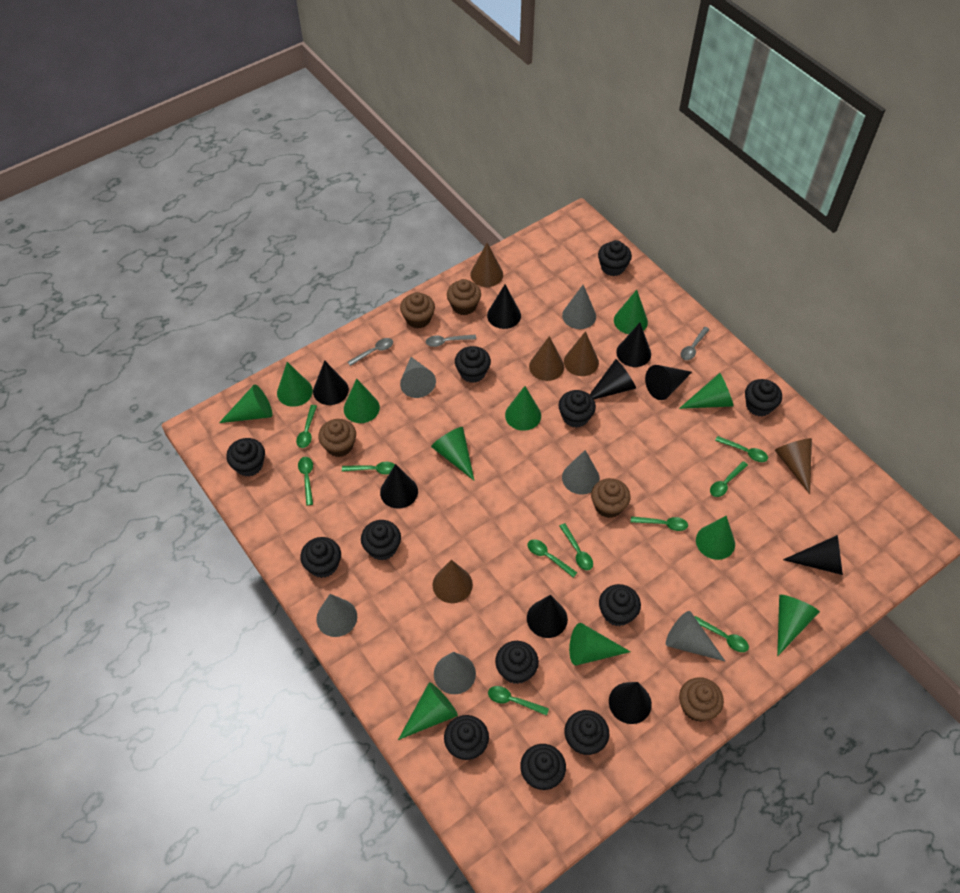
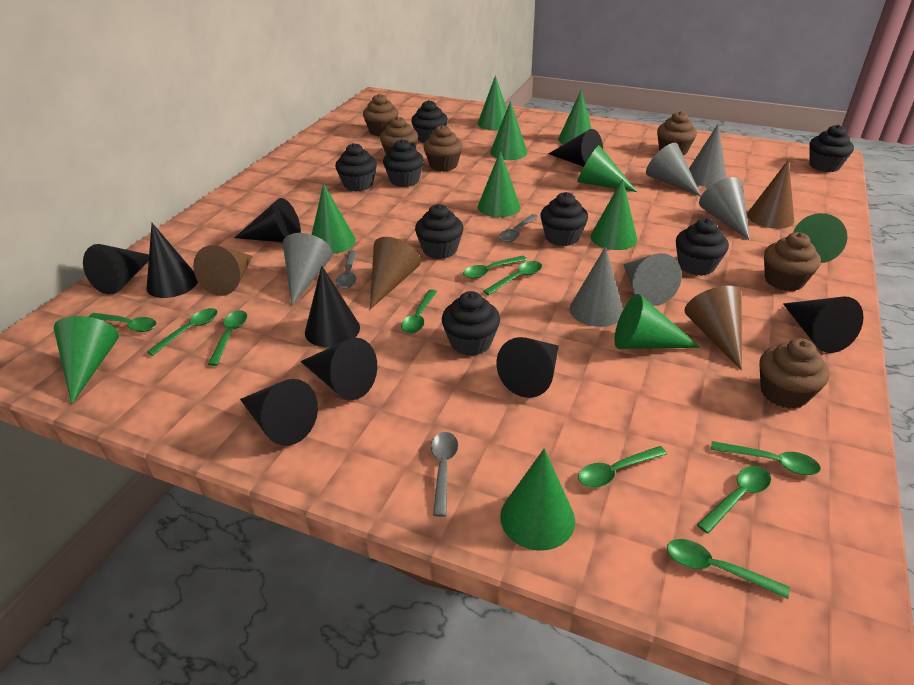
black cupcake: 12 -> 8
brown cone: 5 -> 4
brown cupcake: 5 -> 6

